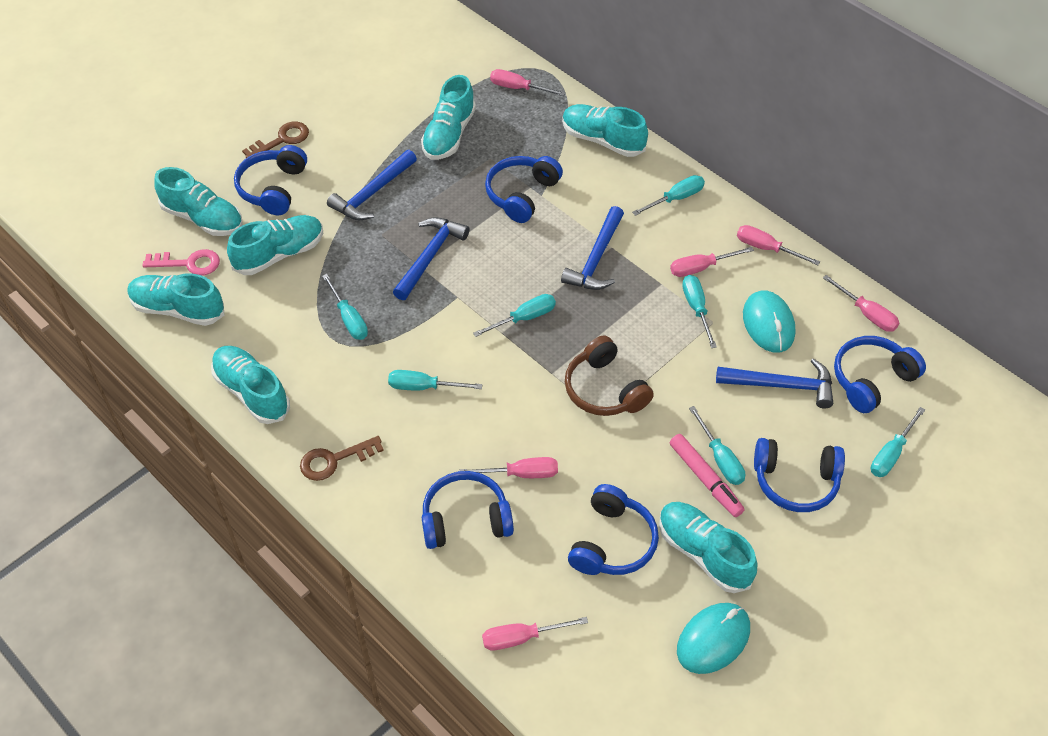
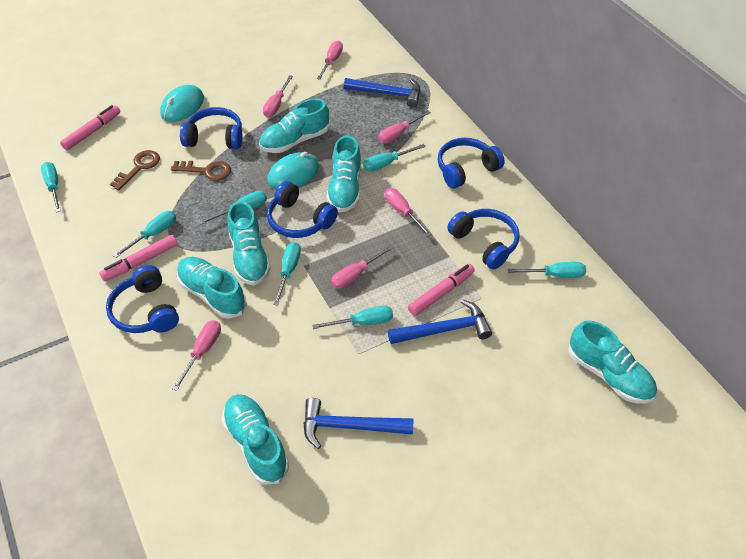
blue hammer: 4 -> 3
blue headphones: 6 -> 5
brown headphones: 1 -> 0
pink key: 1 -> 0
pink marker: 1 -> 3
turquoise shoe: 7 -> 6

